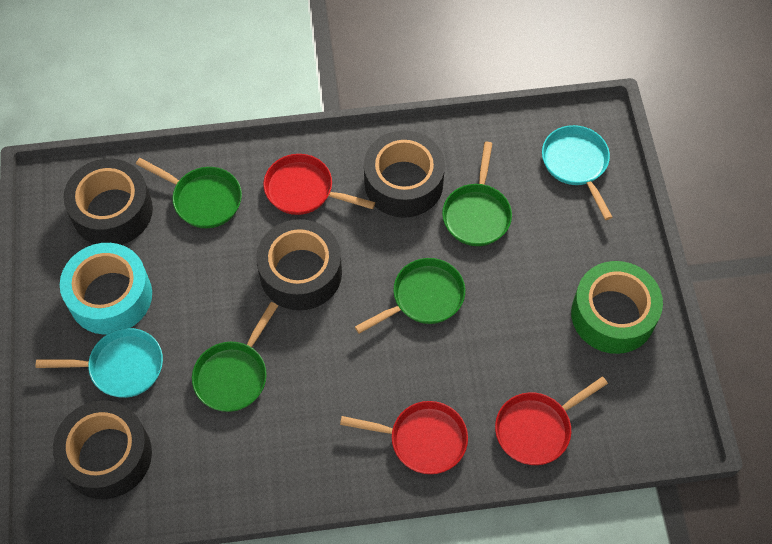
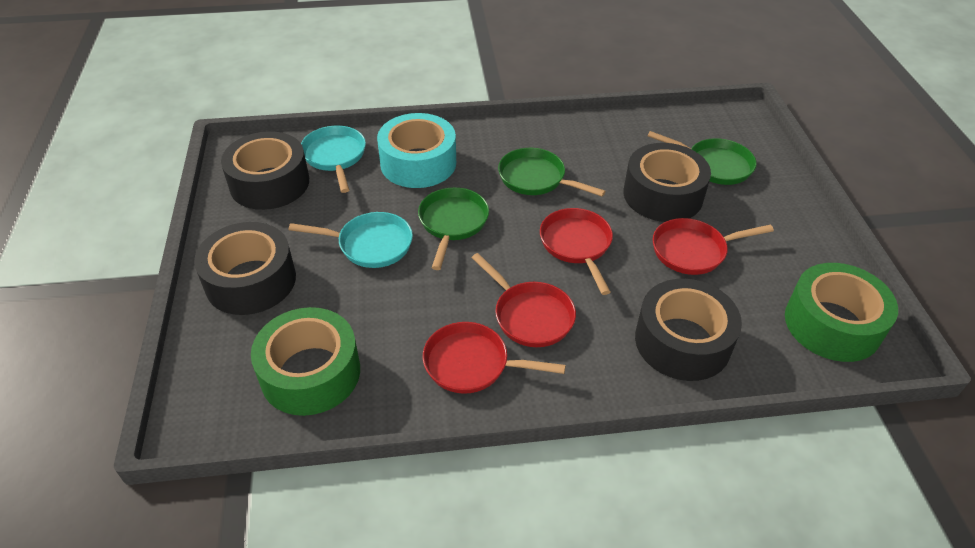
green pan: 4 -> 3
green tape: 1 -> 2
red pan: 3 -> 4

